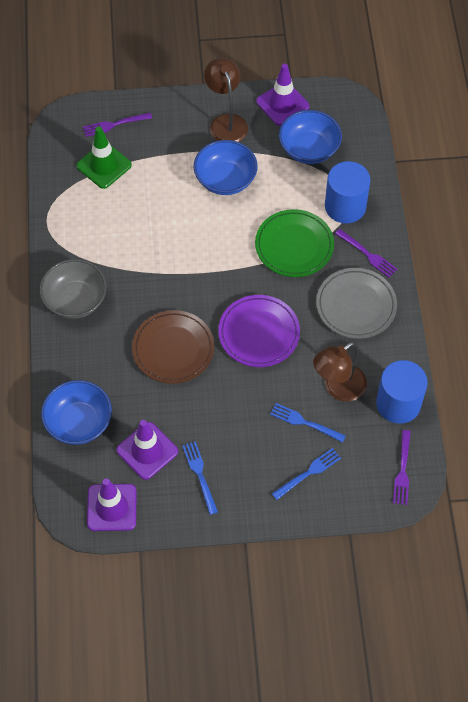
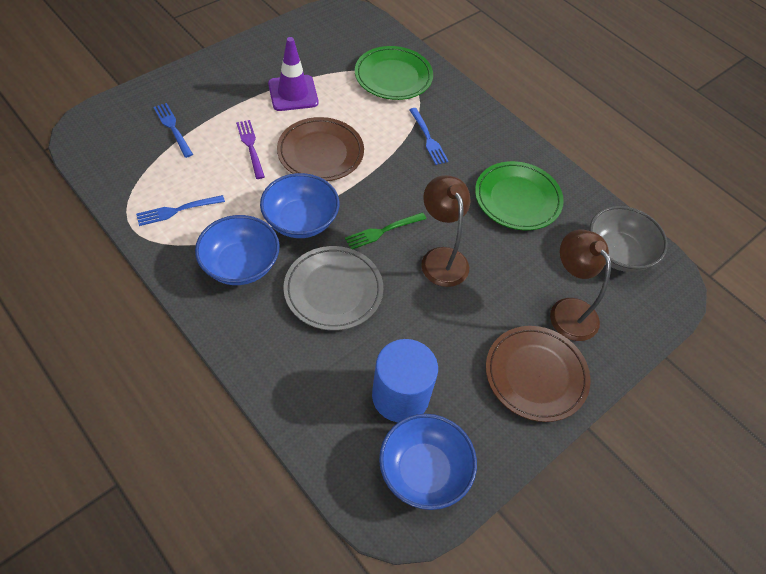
blue cylinder: 2 -> 1
brown plate: 1 -> 2
green fork: 0 -> 1
green plate: 1 -> 2
green traffic cone: 1 -> 0
purple fork: 3 -> 1
purple plate: 1 -> 0
purple traffic cone: 3 -> 1

